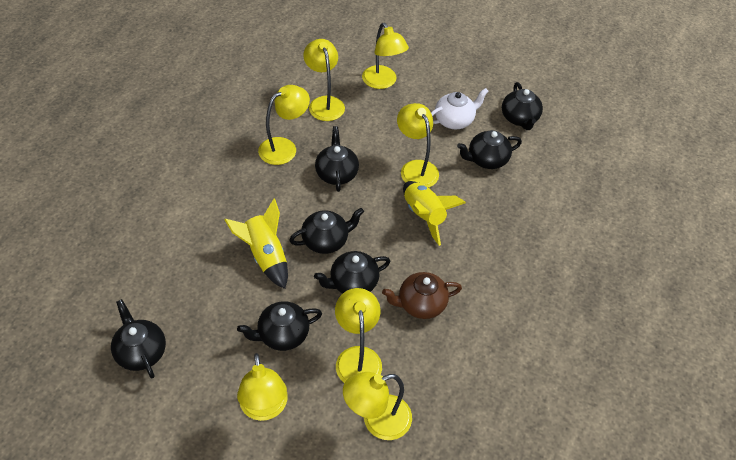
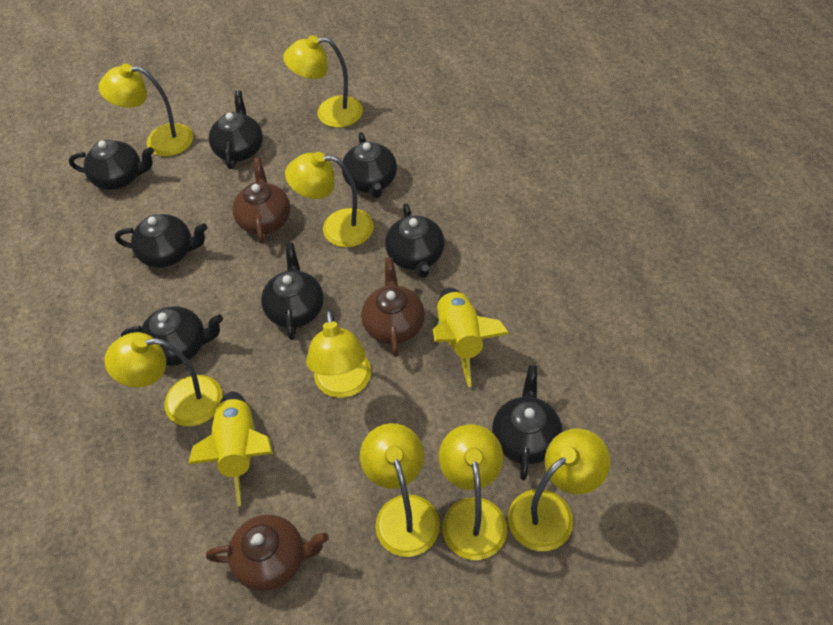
black teapot: 7 -> 8
brown teapot: 1 -> 3
white teapot: 1 -> 0
yellow lamp: 7 -> 8

